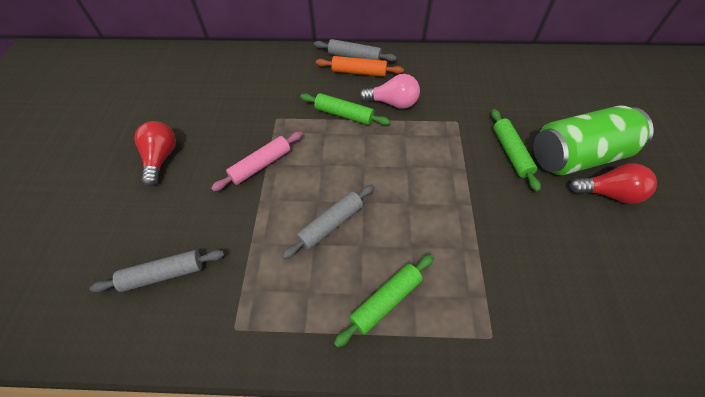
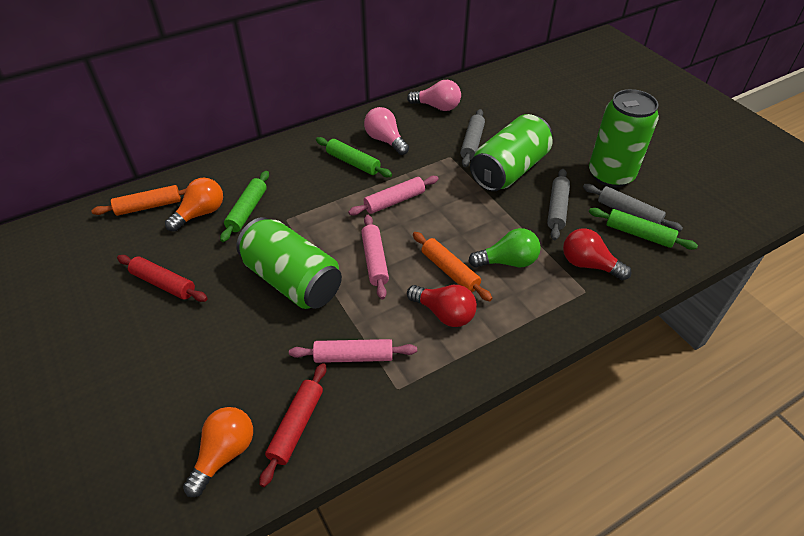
green can: 1 -> 3
green light bulb: 0 -> 1
orange light bulb: 0 -> 2
orange rolling pin: 1 -> 2
pink light bulb: 1 -> 2
pink rolling pin: 1 -> 3
red rolling pin: 0 -> 2

